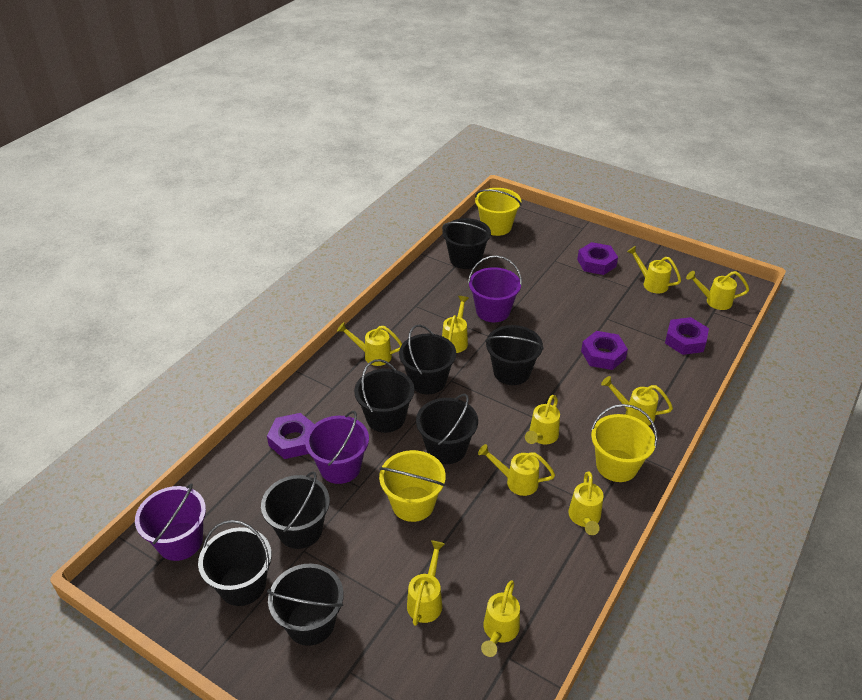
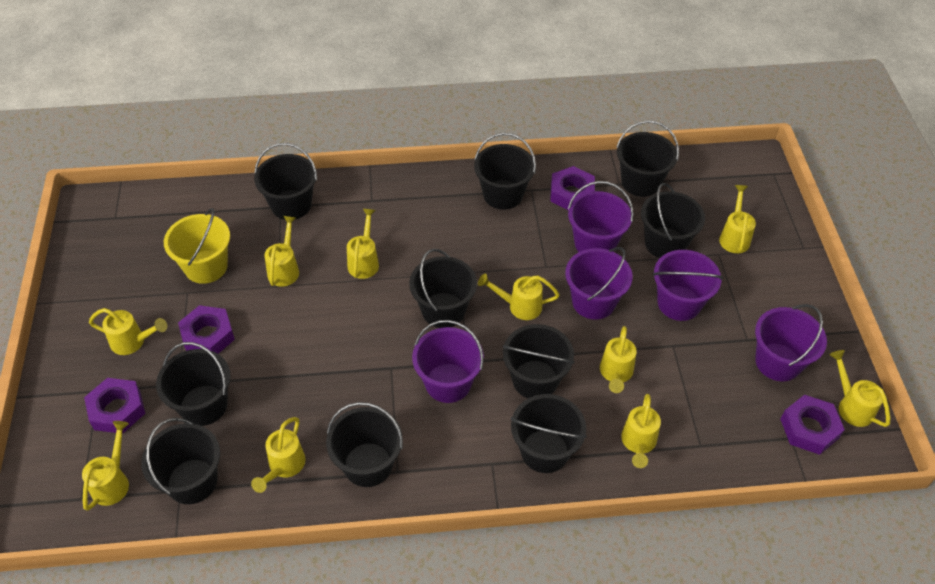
black bucket: 8 -> 10
purple bucket: 3 -> 5
yellow bucket: 3 -> 1

